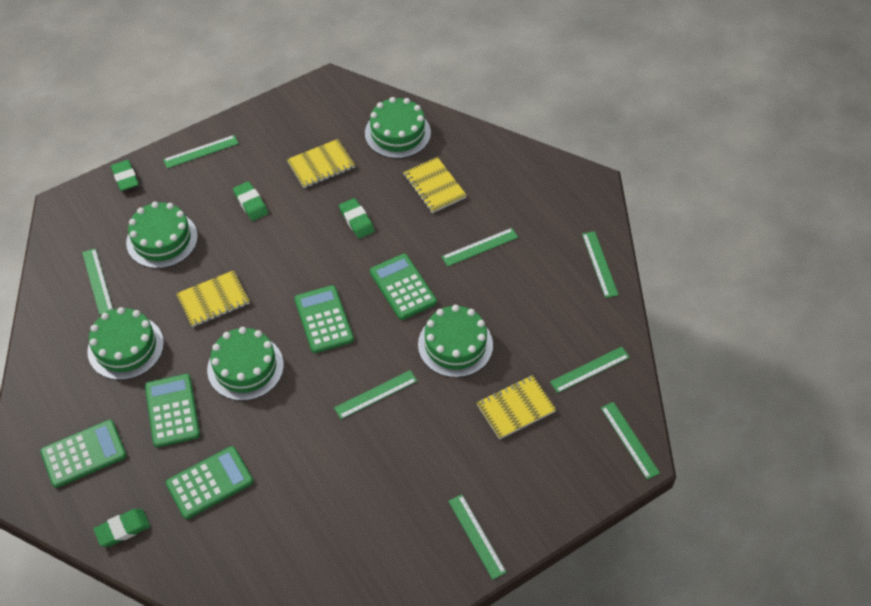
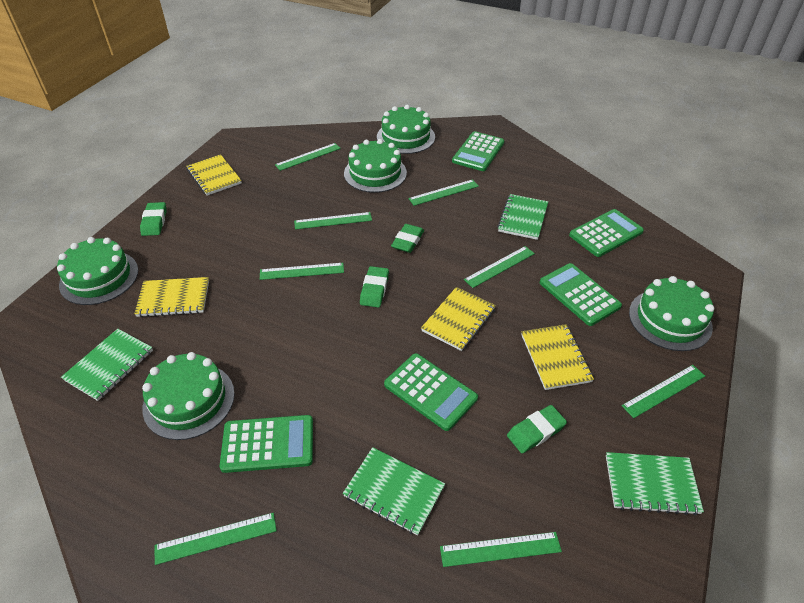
green notebook: 0 -> 4

